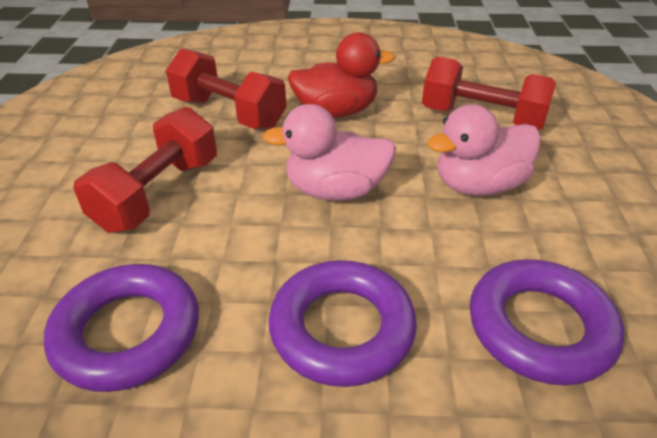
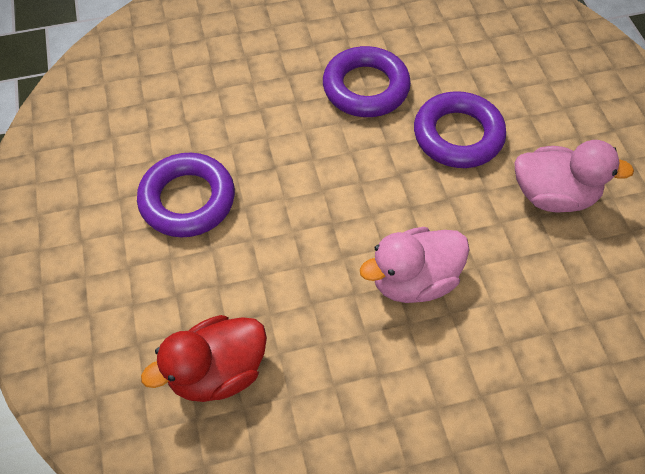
red dumbbell: 3 -> 0

